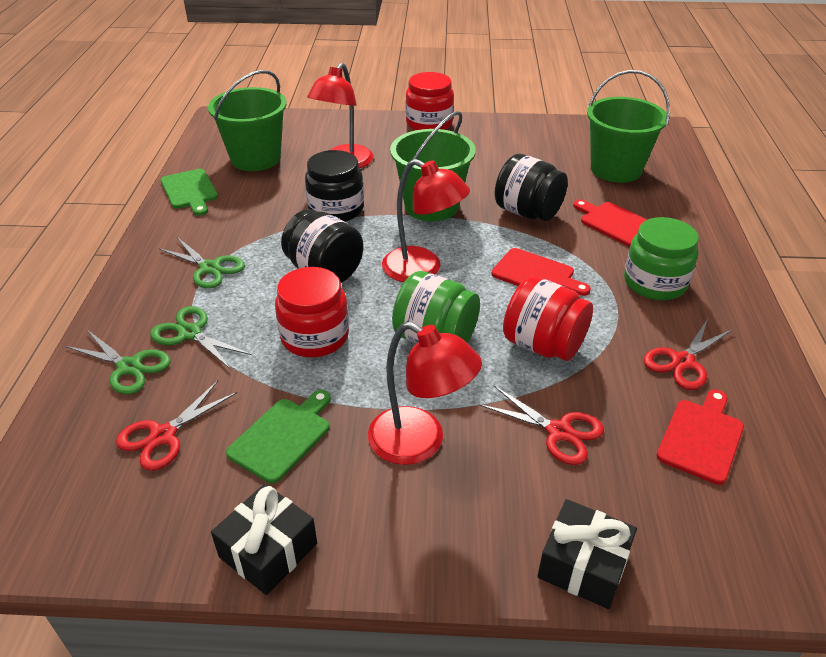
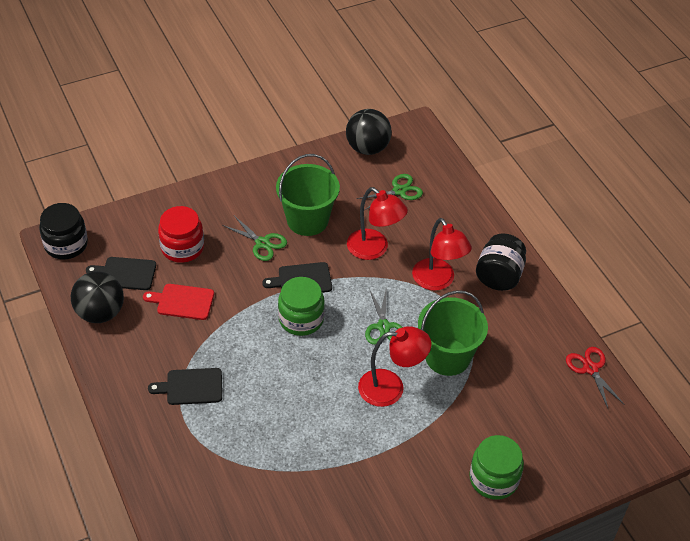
black ball: 0 -> 2
black cutting board: 0 -> 3
black gift: 2 -> 0
black jar: 3 -> 2
green bucket: 3 -> 2
green cutting board: 2 -> 0
red cutting board: 3 -> 1
red jar: 3 -> 1
red scissors: 3 -> 1

